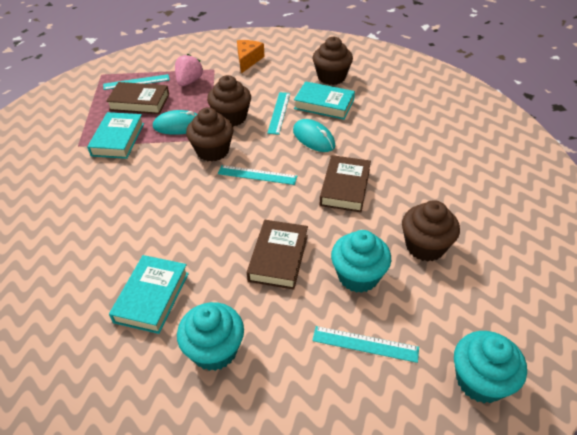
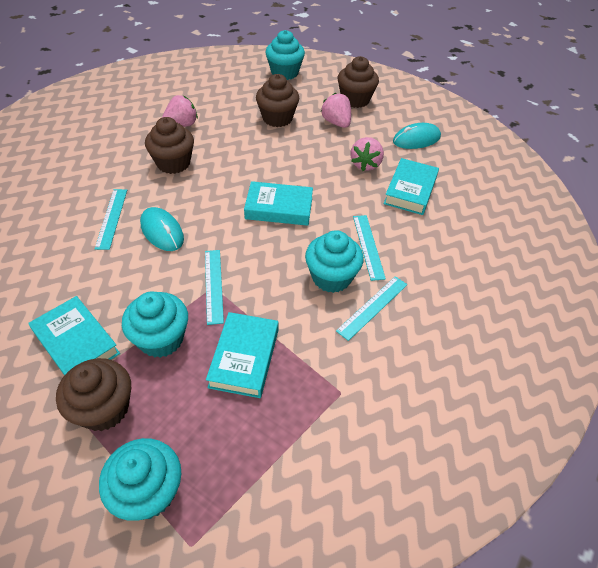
brown book: 3 -> 0
orange cheese: 1 -> 0
pink strawberry: 1 -> 3
turquoise book: 3 -> 4
turquoise cupcake: 3 -> 4

